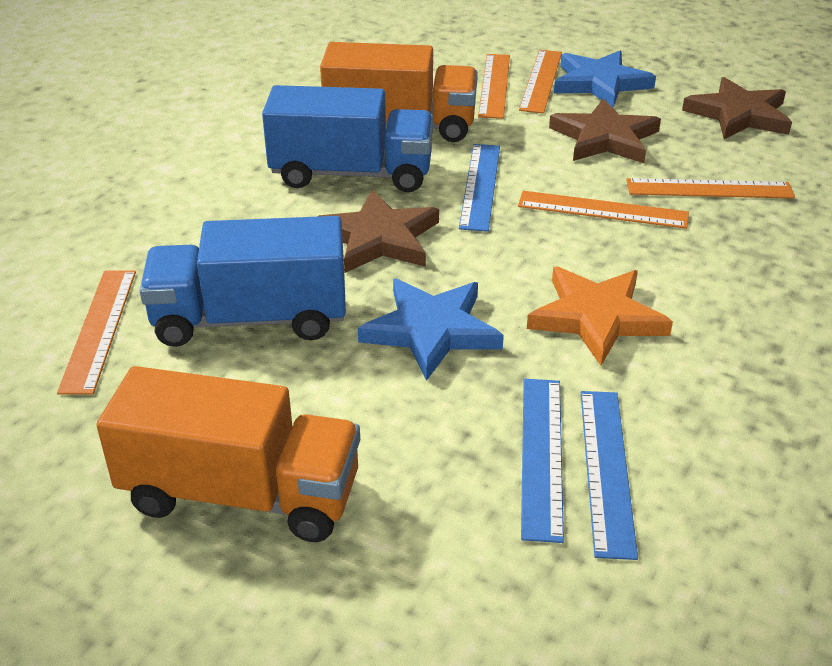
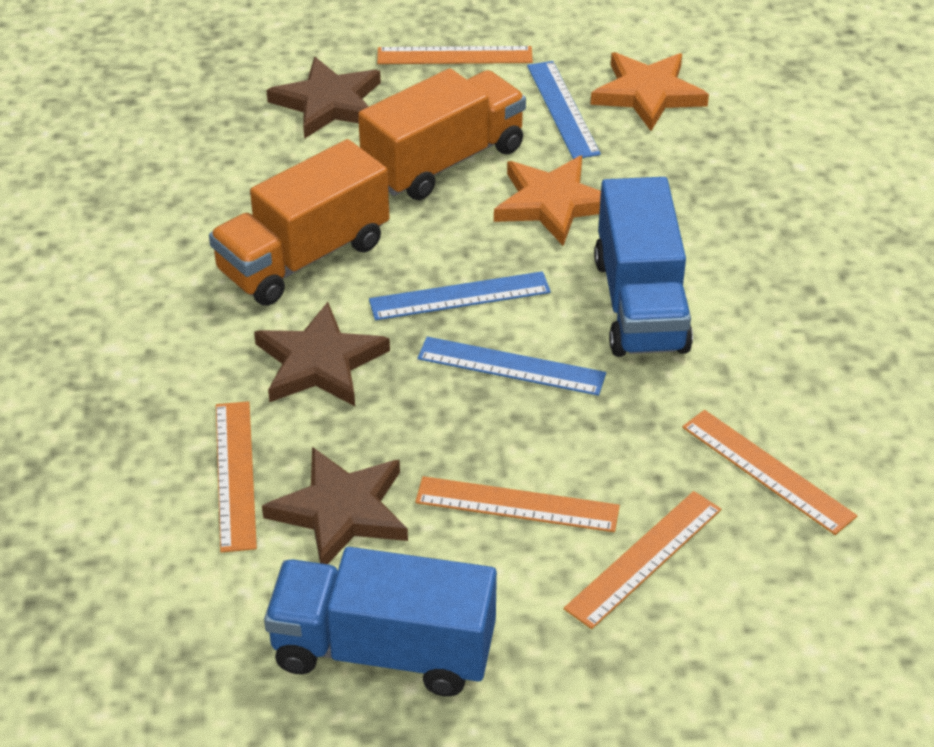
blue star: 2 -> 0
orange star: 1 -> 2

